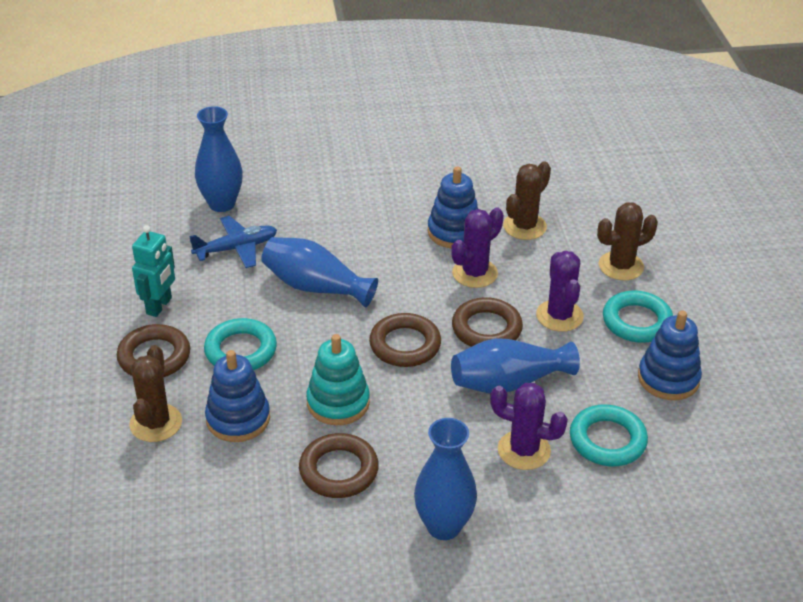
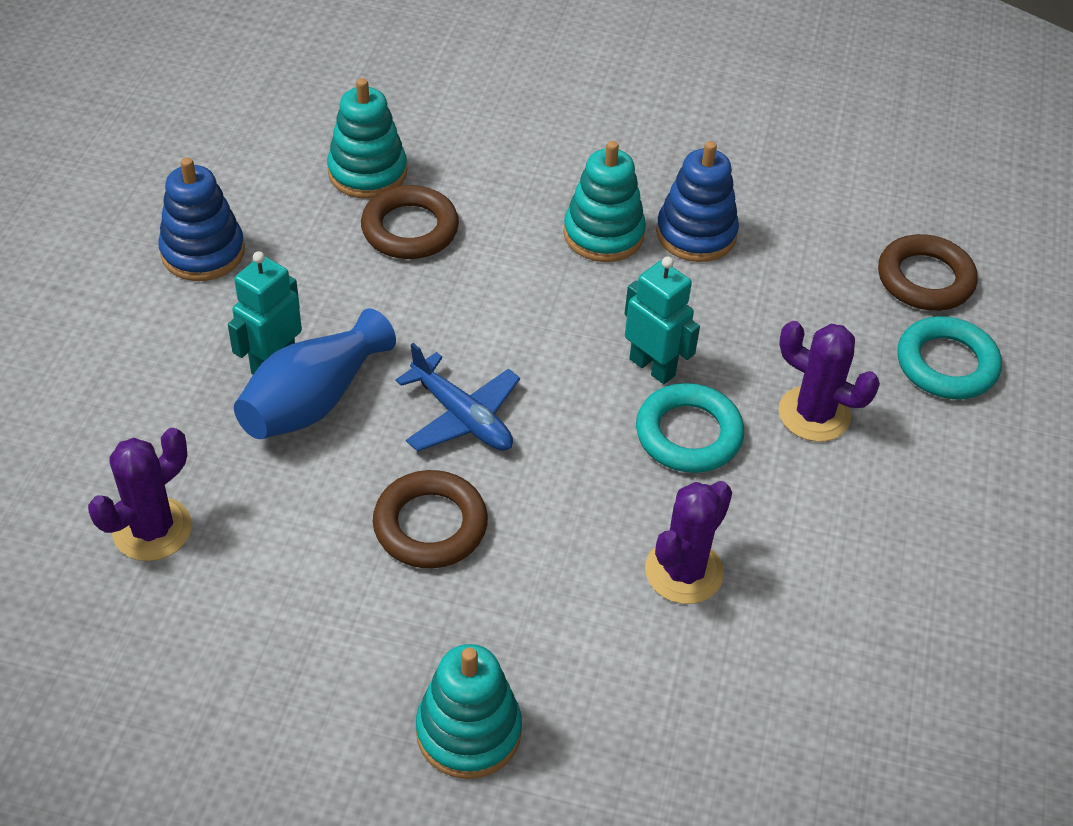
blue stacking toy: 3 -> 2
blue vase: 4 -> 1
brown cactus: 3 -> 0
brown ring: 4 -> 3
turquoise ring: 3 -> 2
turquoise robot: 1 -> 2
turquoise stacking toy: 1 -> 3

